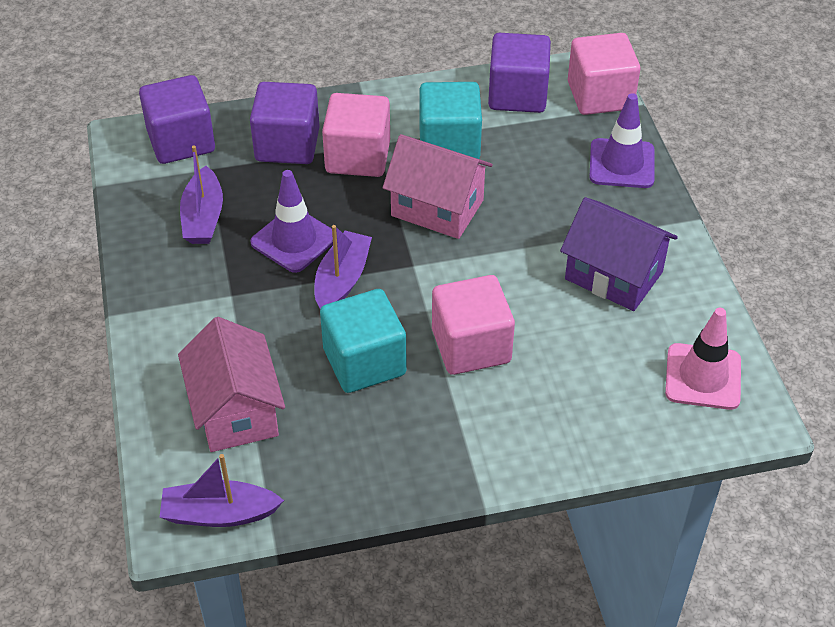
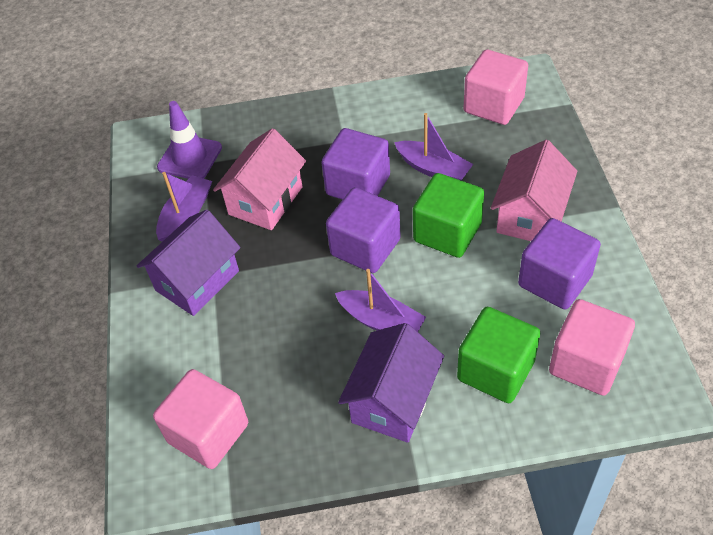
green cube: 0 -> 2
pink traffic cone: 1 -> 0
purple house: 1 -> 2
purple traffic cone: 2 -> 1
turquoise cube: 2 -> 0

